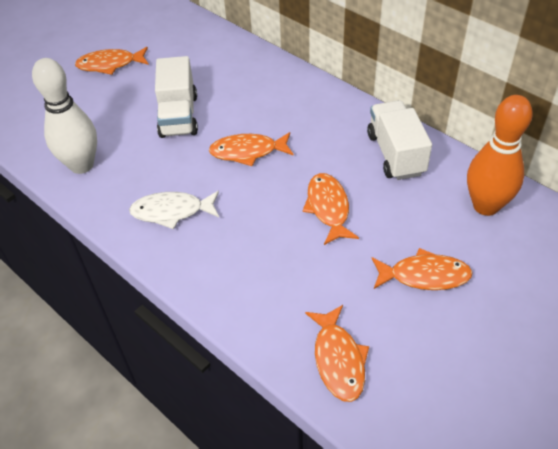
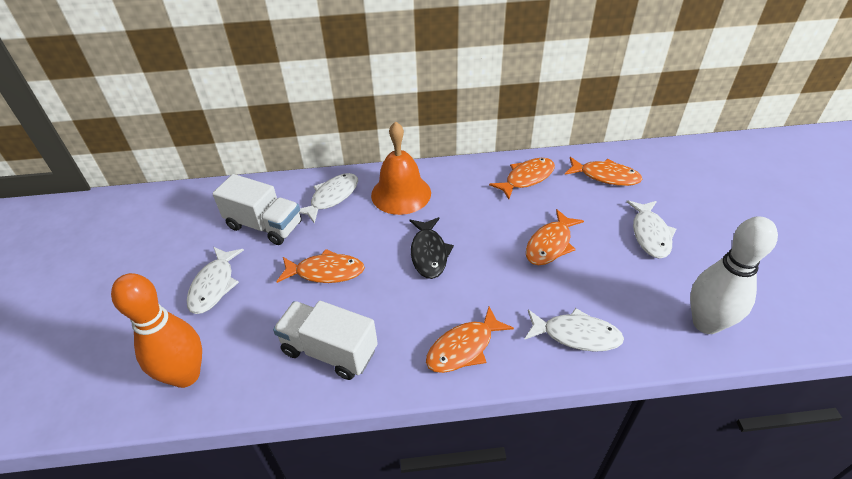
black fish: 0 -> 1
orange bell: 0 -> 1
white fish: 1 -> 4

